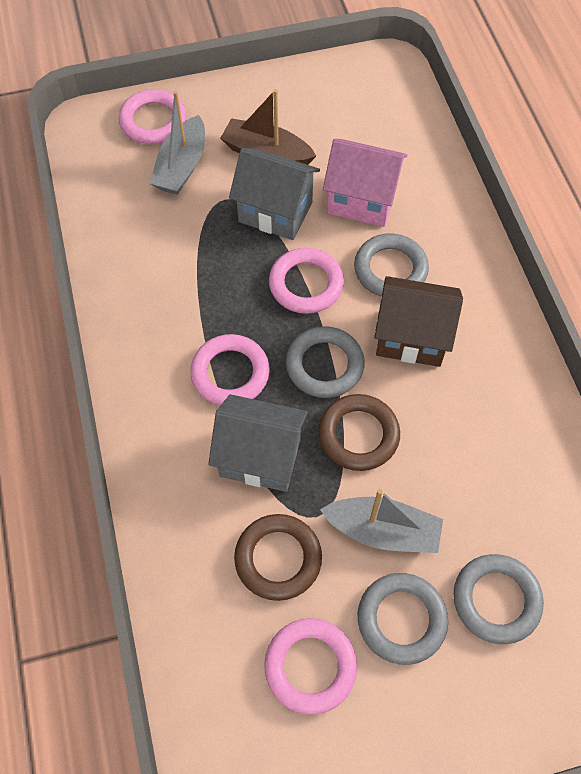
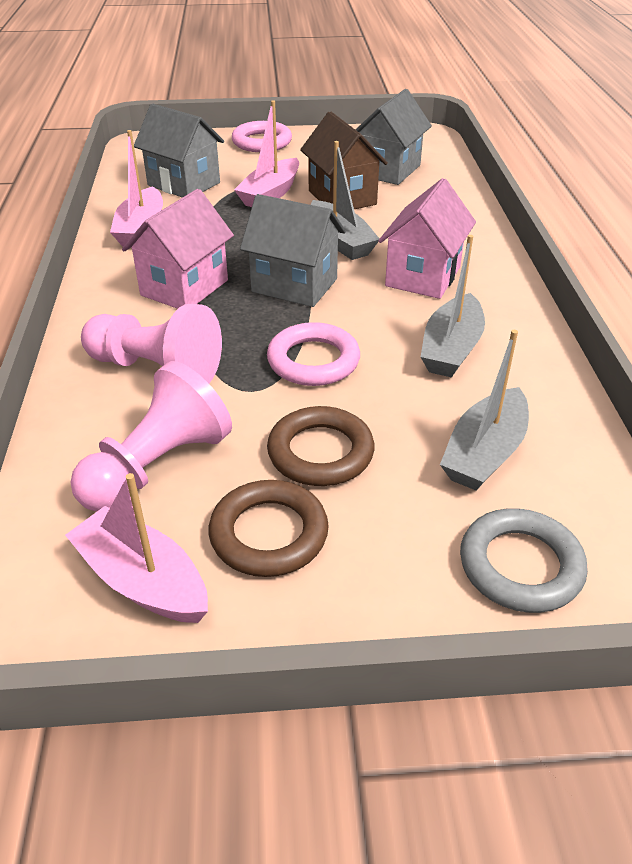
brown boat: 1 -> 0
grey boat: 2 -> 3
grey house: 2 -> 3
grey ring: 4 -> 1
pink boat: 0 -> 3
pink house: 1 -> 2
pink pawn: 0 -> 2
pink ring: 4 -> 2

